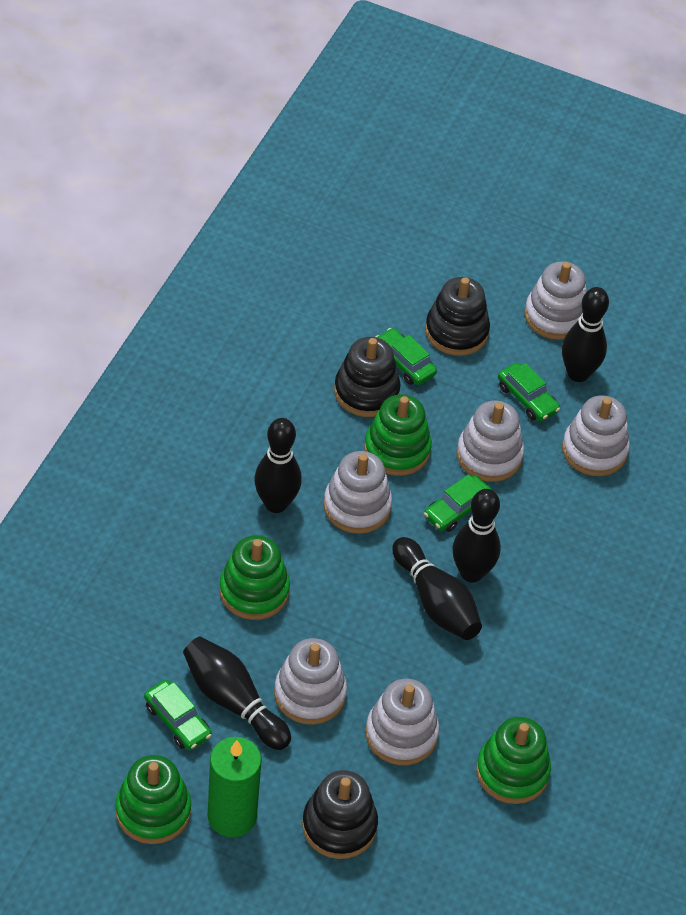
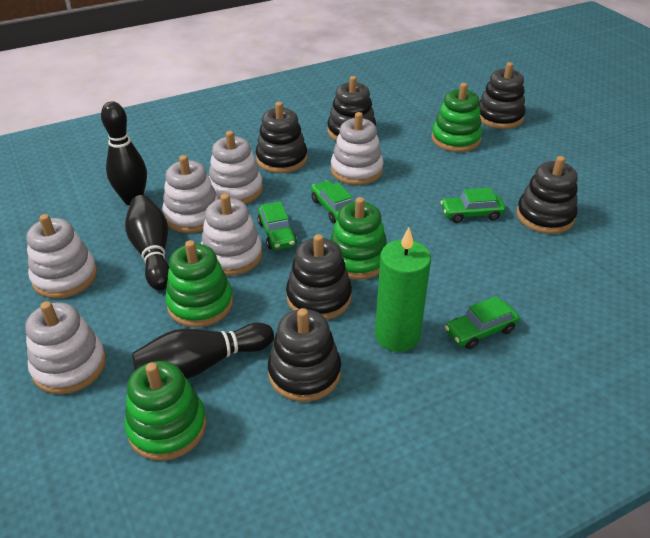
black bowling pin: 5 -> 3
black stacking toy: 3 -> 6

